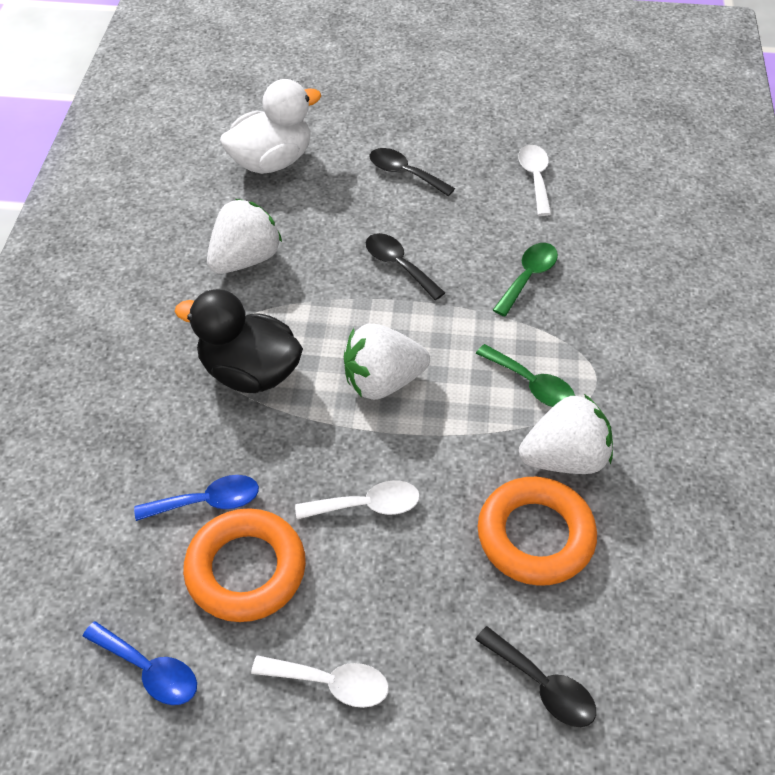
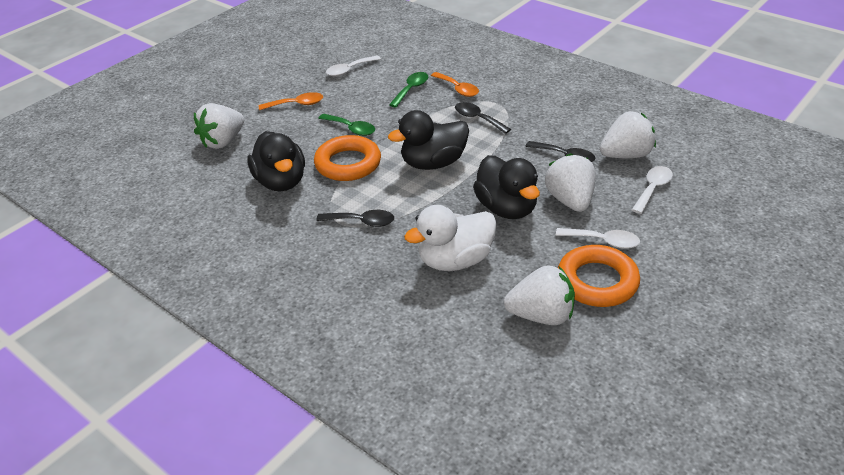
black duck: 1 -> 3
blue spoon: 2 -> 0
orange spoon: 0 -> 2
white strawberry: 3 -> 4

